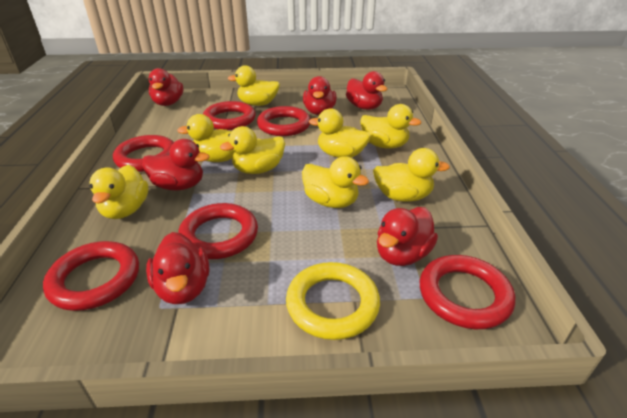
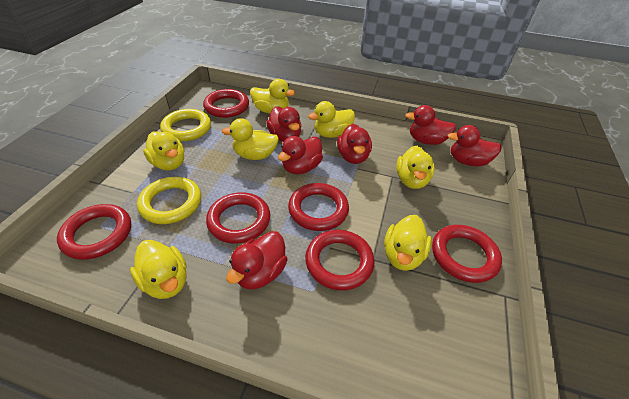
yellow duck: 8 -> 7
yellow ring: 1 -> 2

